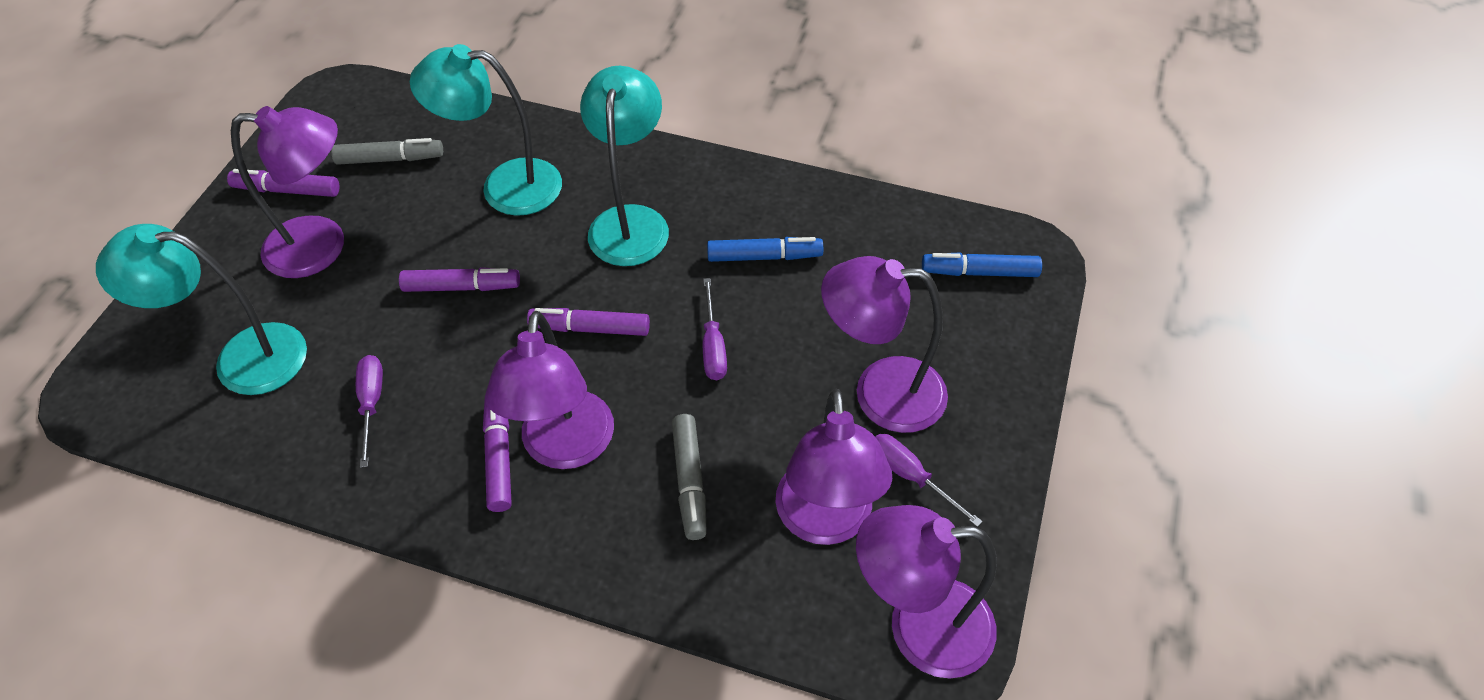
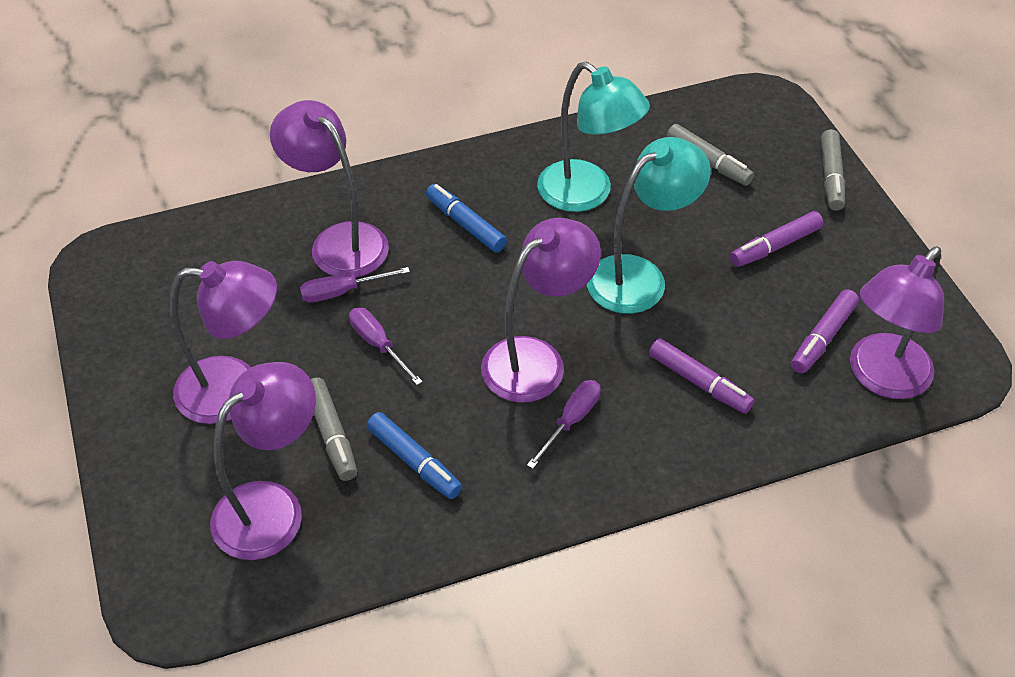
grey marker: 2 -> 3
purple marker: 4 -> 3
turquoise lamp: 3 -> 2

